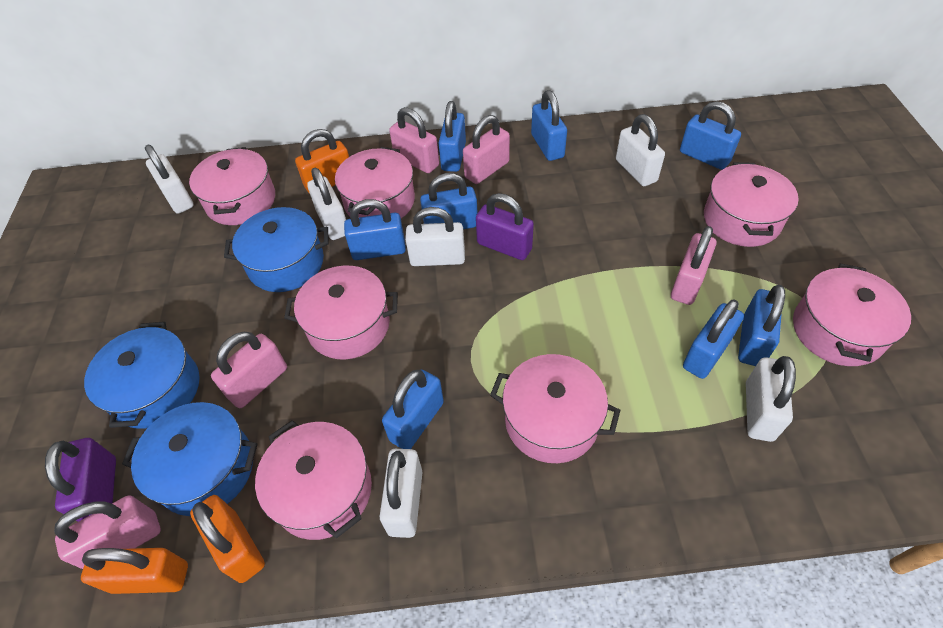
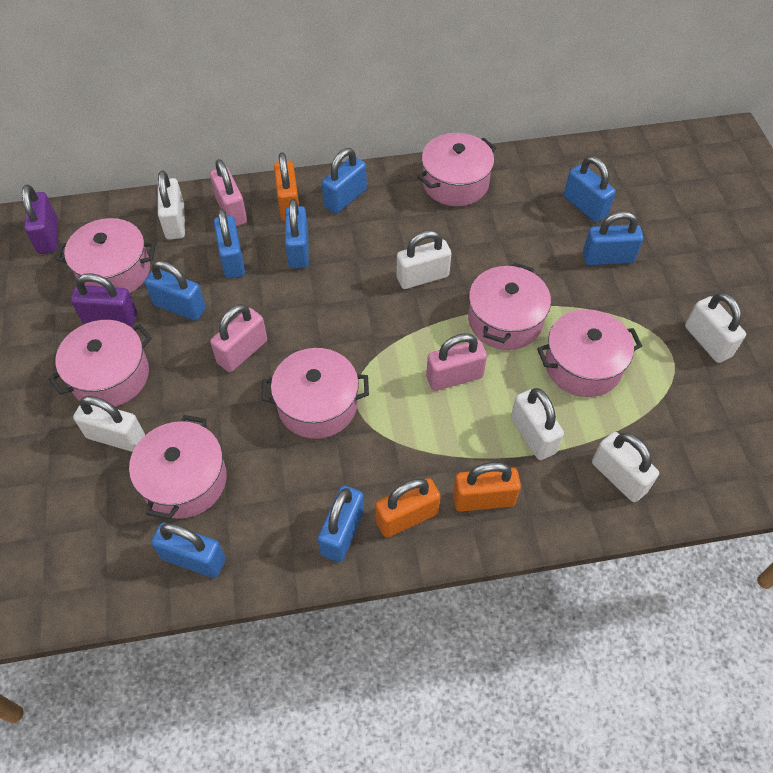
blue pot: 3 -> 0
pink padlock: 5 -> 3

